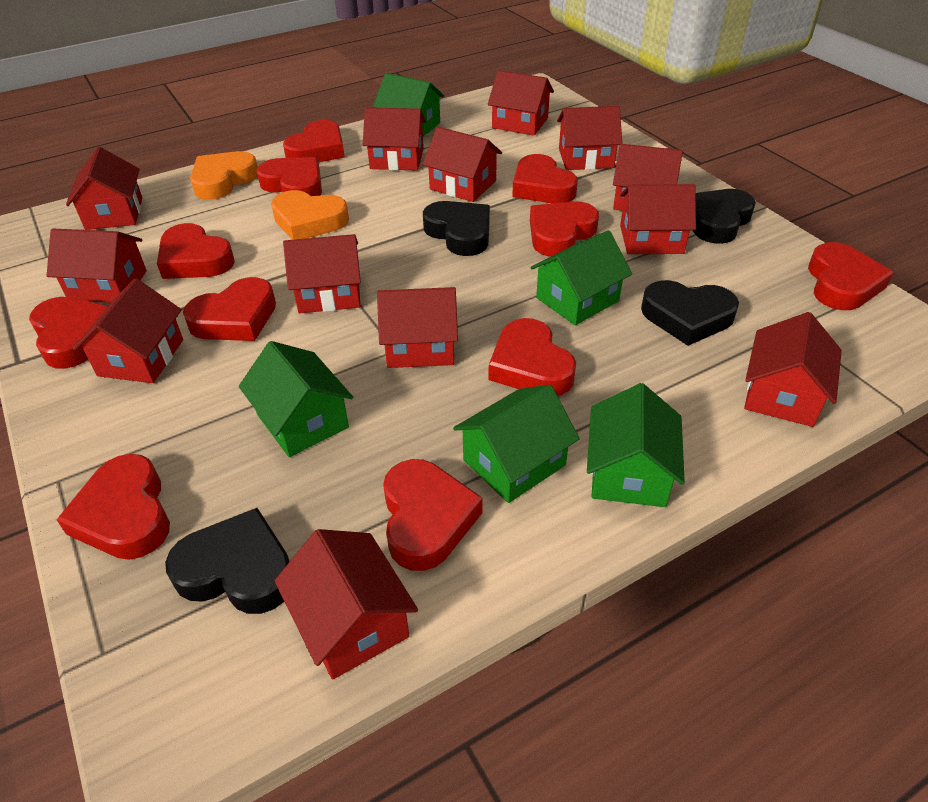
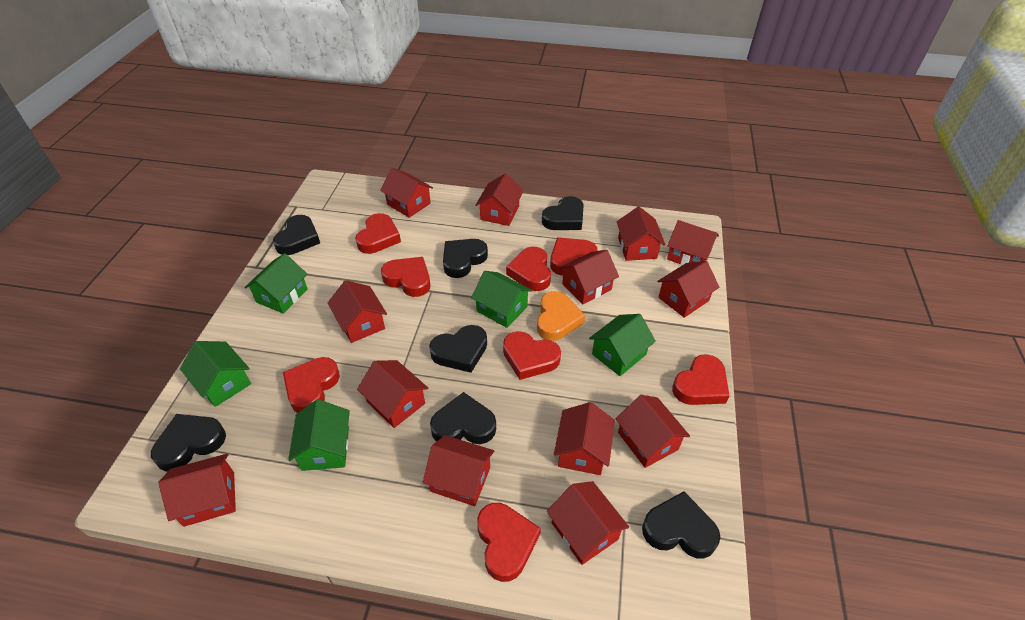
black heart: 4 -> 7
orange heart: 2 -> 1
red heart: 11 -> 8

